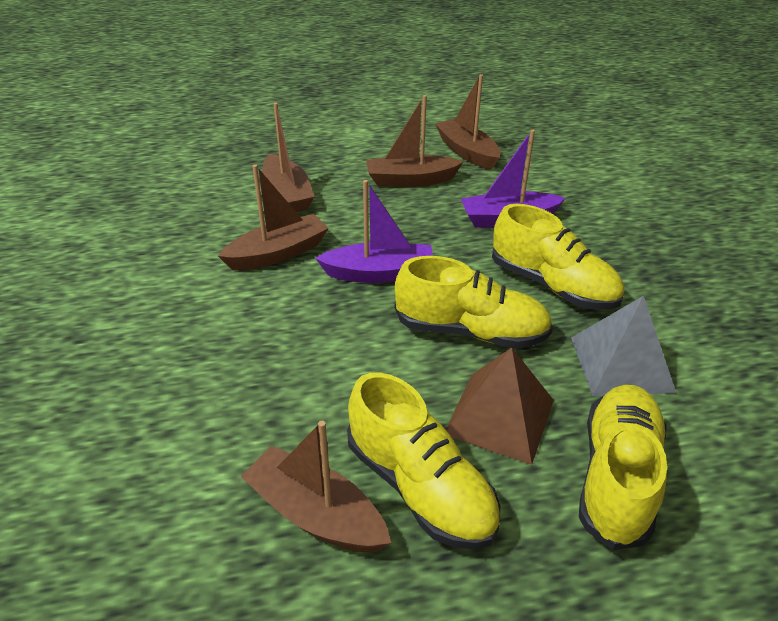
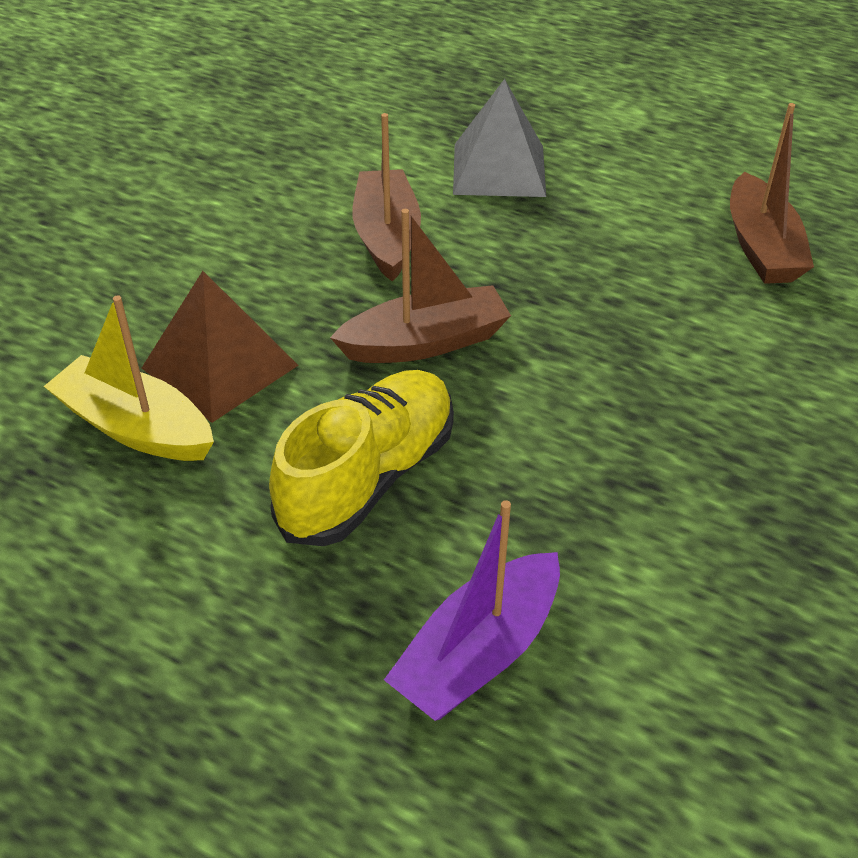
brown boat: 5 -> 3
purple boat: 2 -> 1
yellow boat: 0 -> 1
yellow shoe: 4 -> 1

